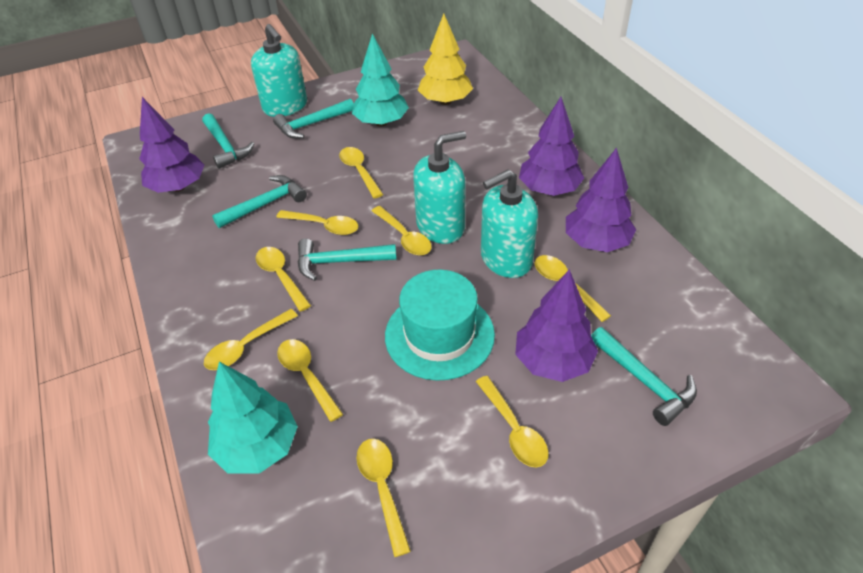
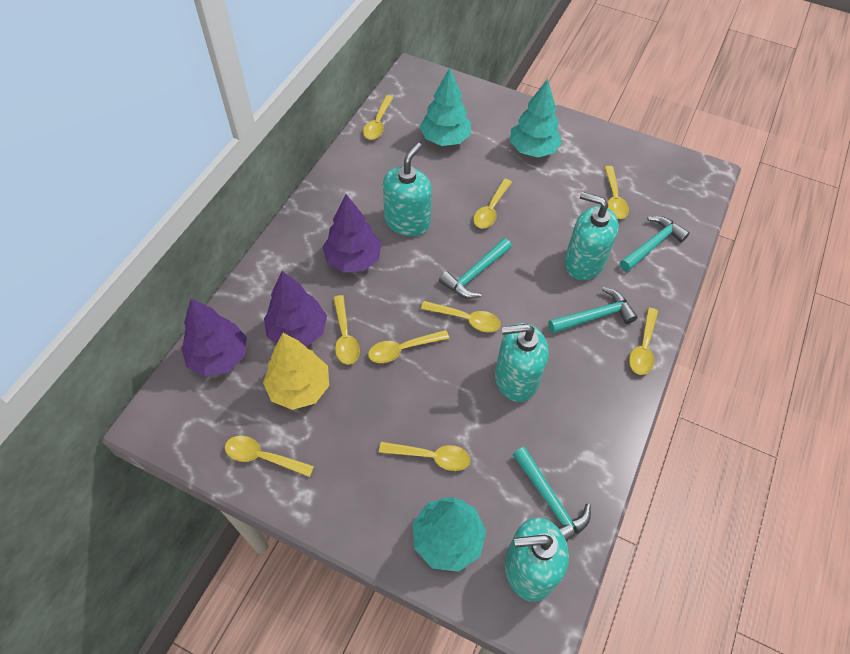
purple tree: 4 -> 3
turquoise hammer: 5 -> 4
turquoise hat: 1 -> 0
turquoise soap dispenser: 3 -> 4
turquoise tree: 2 -> 3

